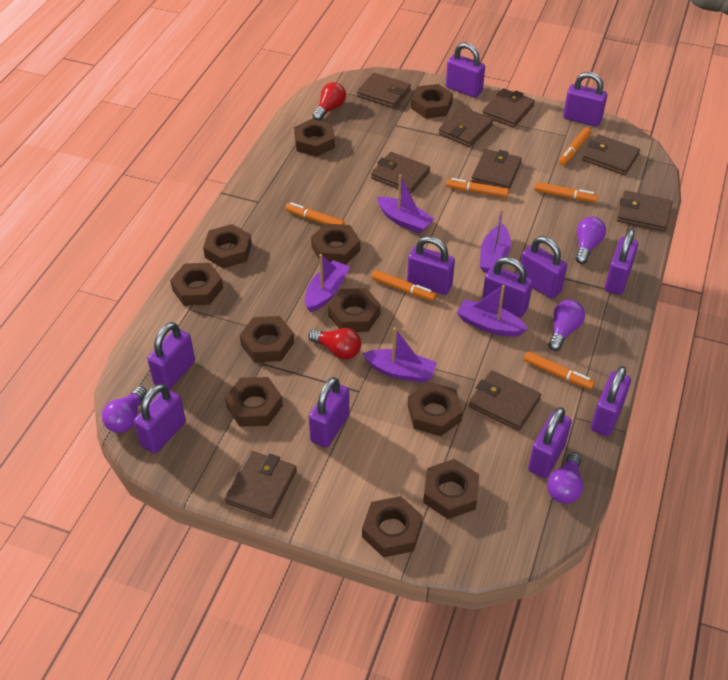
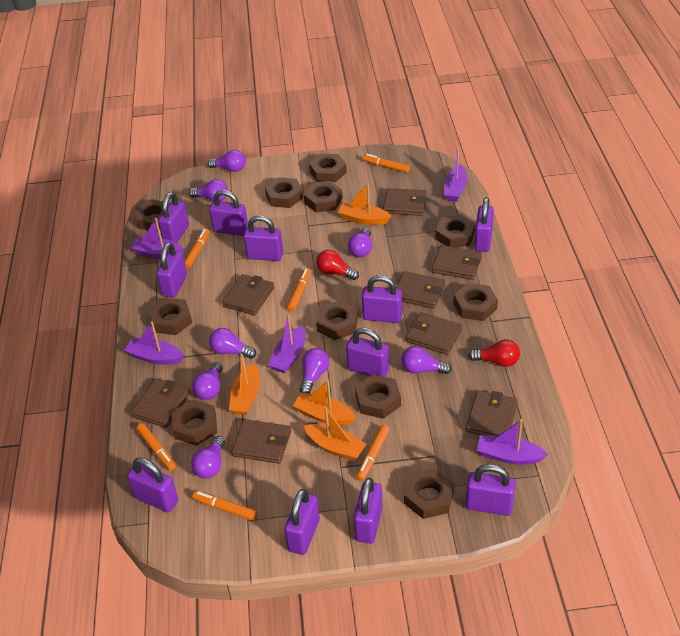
brown wallet: 9 -> 8
orange boat: 0 -> 4
purple light bulb: 4 -> 8

